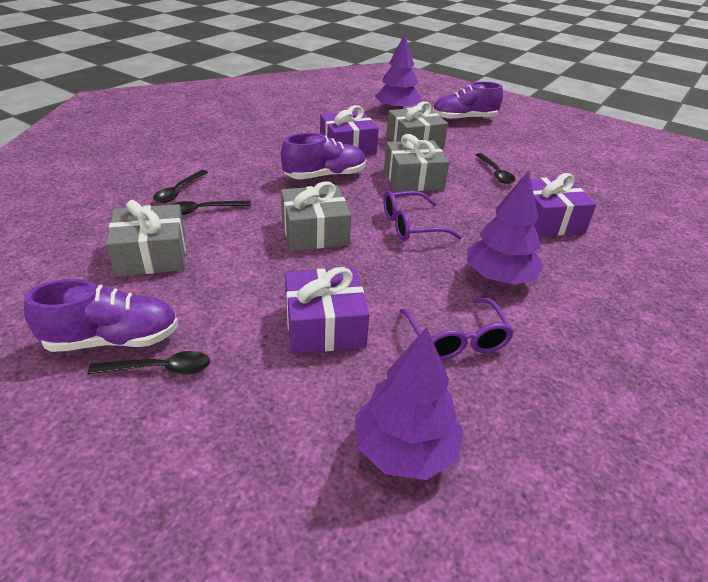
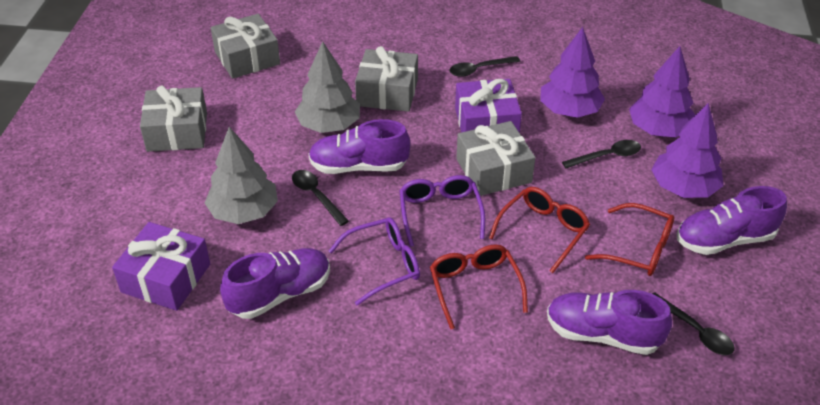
grey tree: 0 -> 2
purple gift: 3 -> 2
purple shoe: 3 -> 4
red glasses: 0 -> 3

